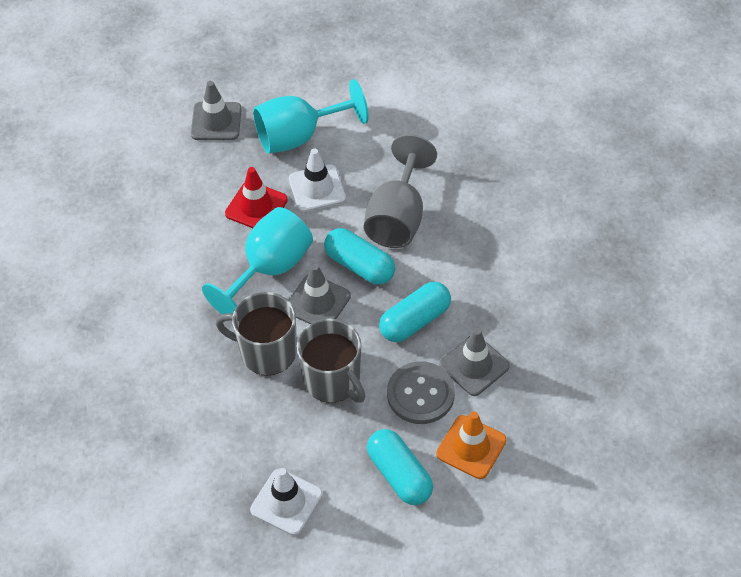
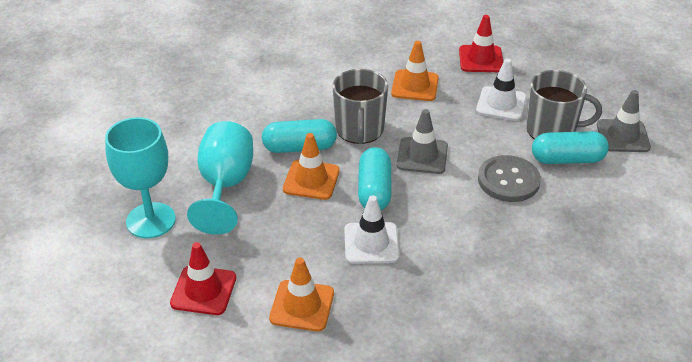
grey goblet: 1 -> 0
grey traffic cone: 3 -> 2
orange traffic cone: 1 -> 3
red traffic cone: 1 -> 2

